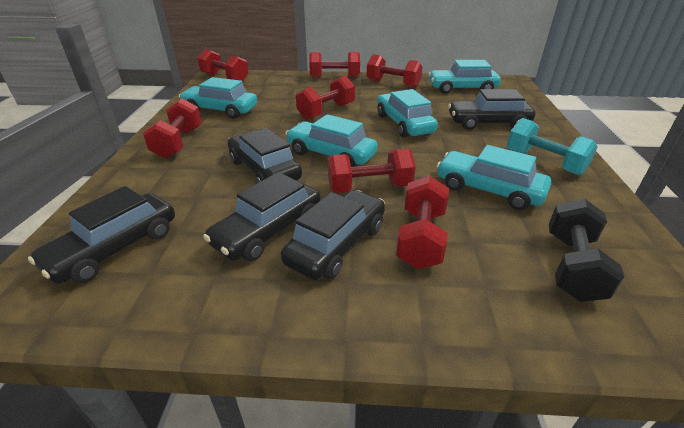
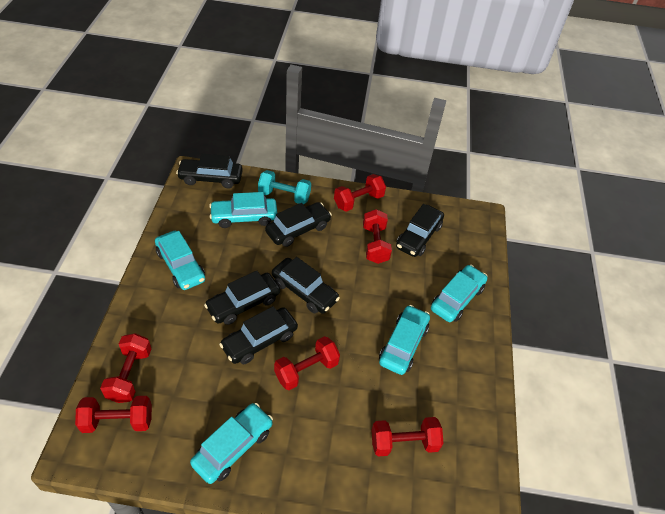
black car: 5 -> 6
black dumbbell: 1 -> 0
red dumbbell: 7 -> 6

